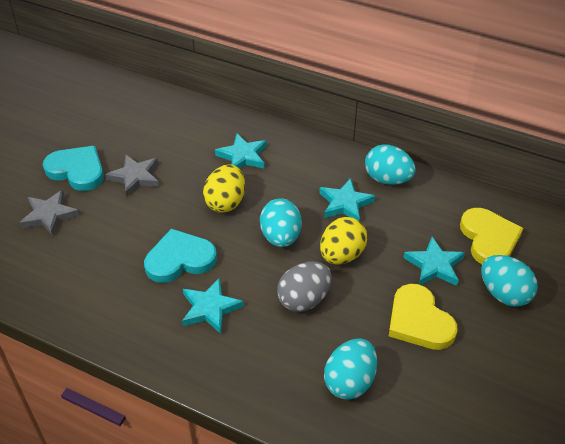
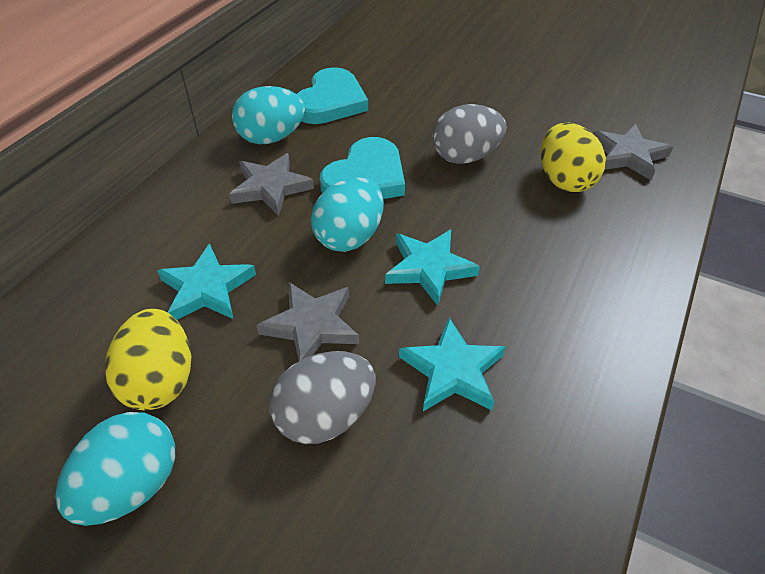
grey egg: 1 -> 2
grey star: 2 -> 3
turquoise egg: 4 -> 3
turquoise star: 4 -> 3
yellow heart: 2 -> 0

